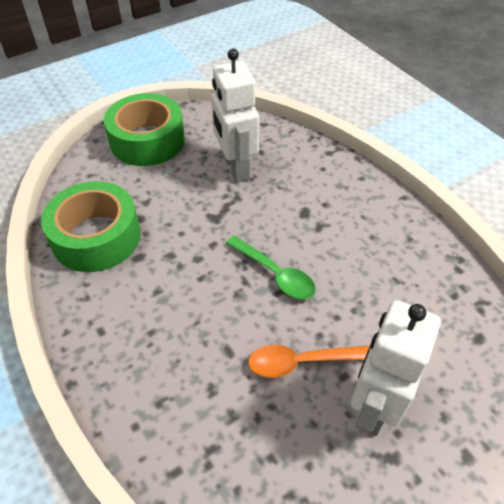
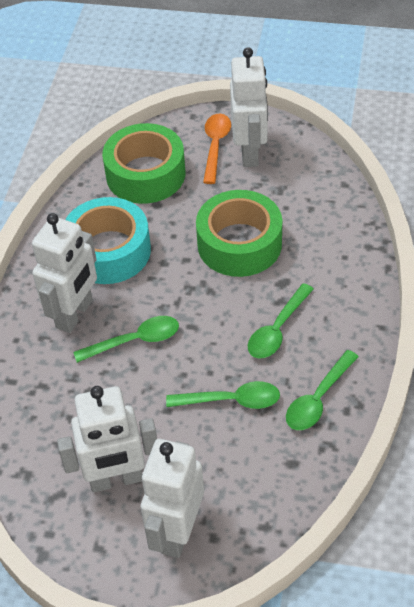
green spoon: 1 -> 4
turquoise tape: 0 -> 1
white robot: 2 -> 4

